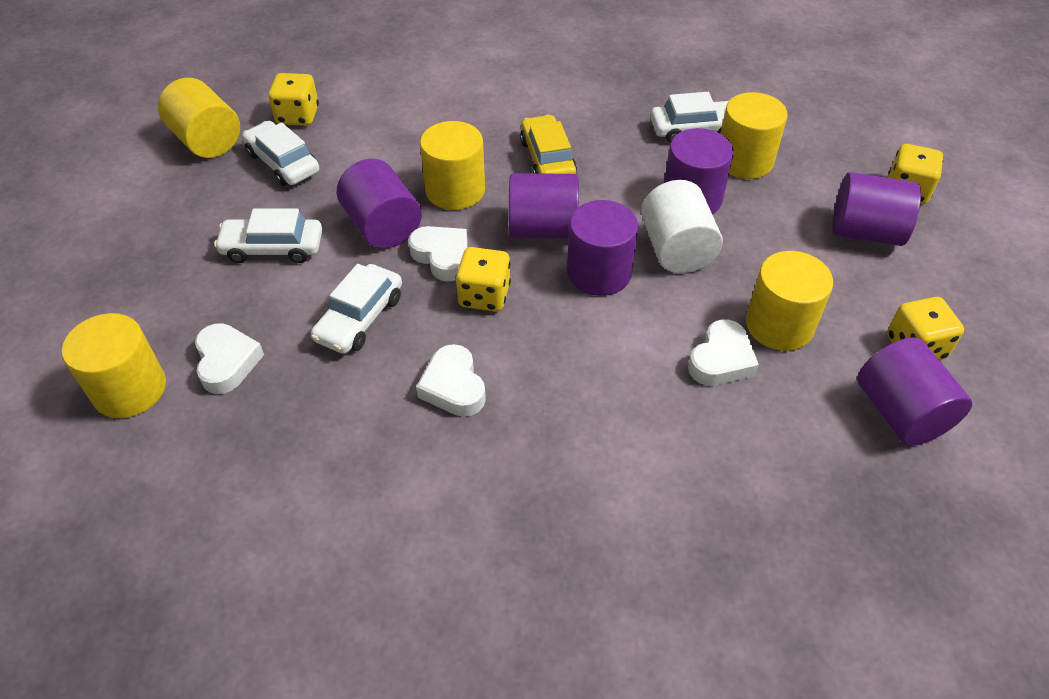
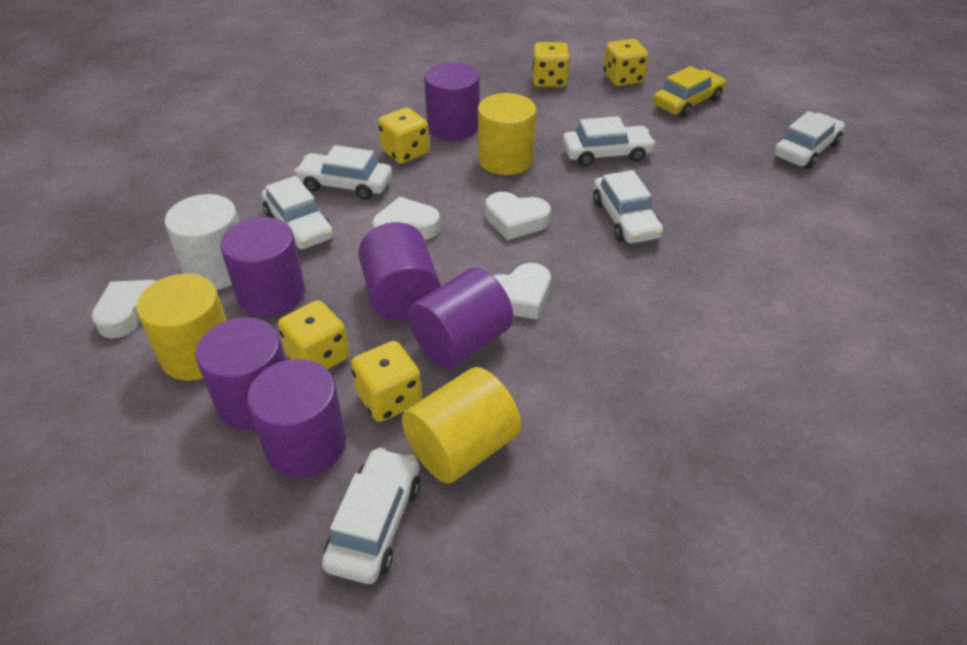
white car: 4 -> 6
yellow cylinder: 5 -> 3
yellow dice: 4 -> 5

